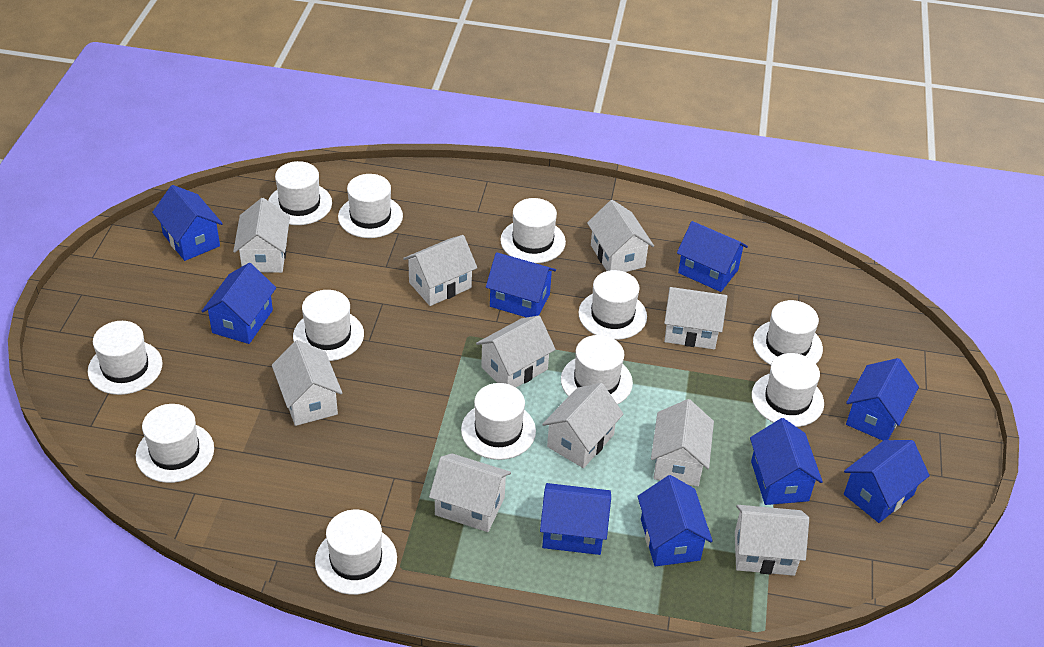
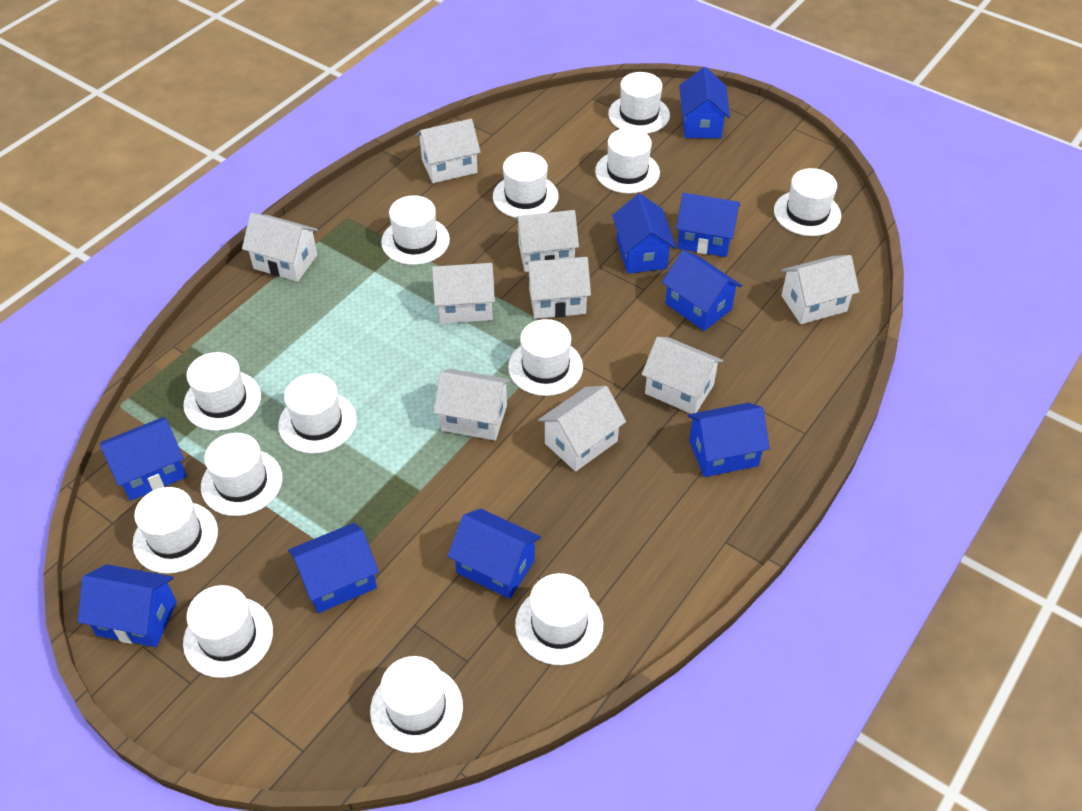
white hat: 12 -> 13
white house: 10 -> 9

